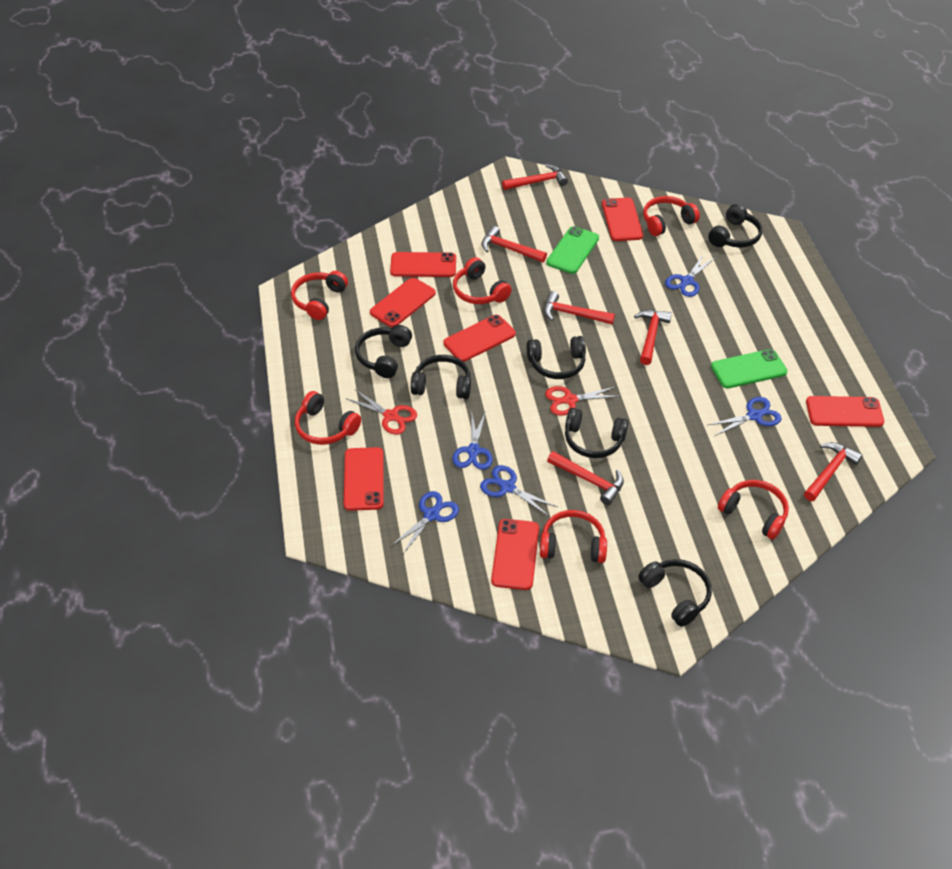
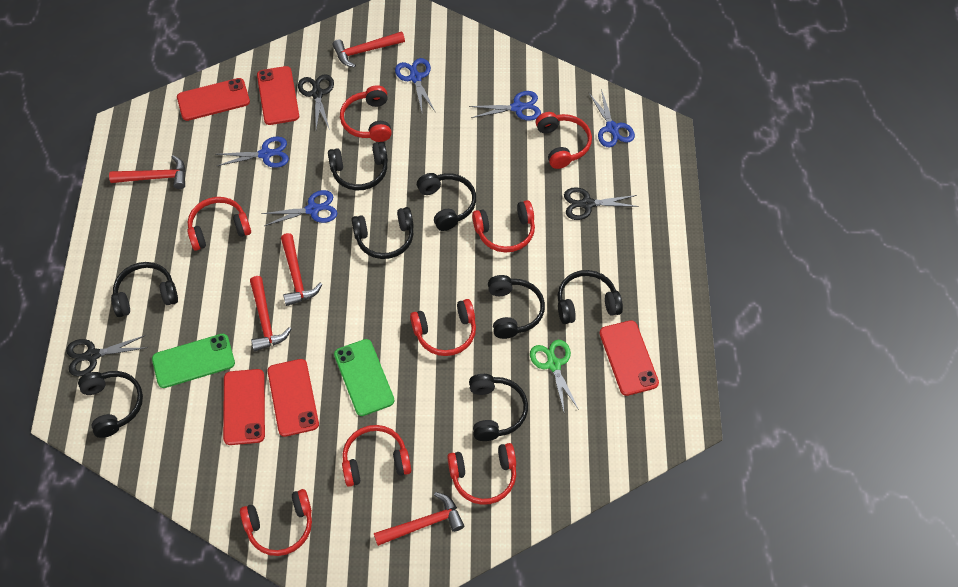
black headphones: 6 -> 8
black scissors: 0 -> 3
green scissors: 0 -> 1
red hammer: 6 -> 5
red headphones: 6 -> 8
red phone: 7 -> 5
red scissors: 2 -> 0

